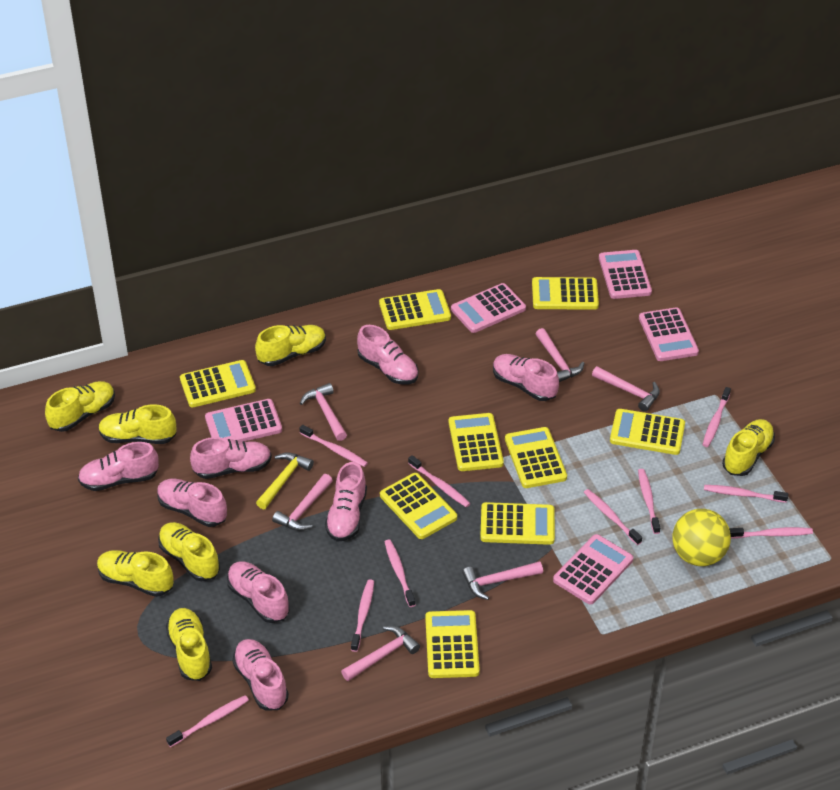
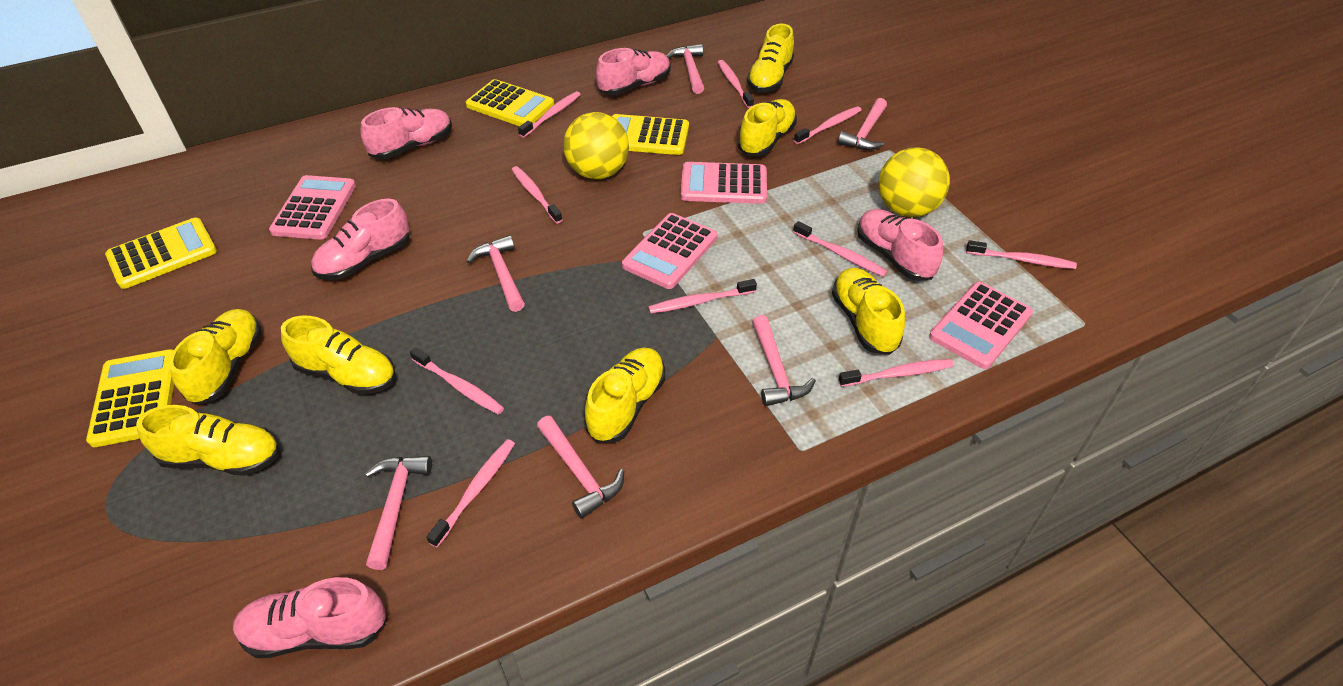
pink calculator: 5 -> 4
pink shoe: 8 -> 5
yellow ball: 1 -> 2
yellow calculator: 9 -> 4
yellow hammer: 1 -> 0

